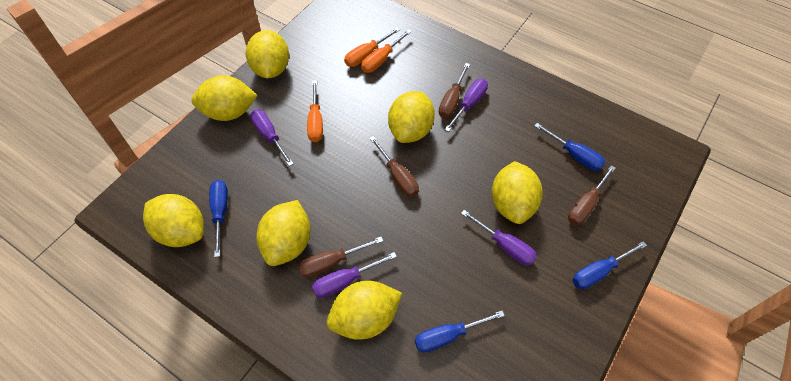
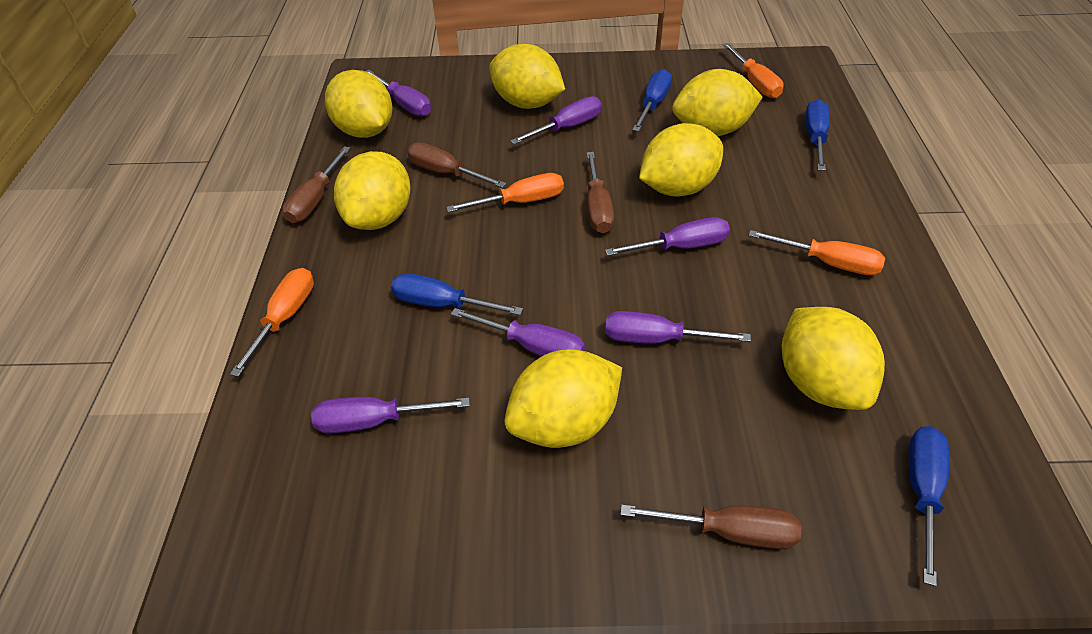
orange screwdriver: 3 -> 4
purple screwdriver: 4 -> 6

